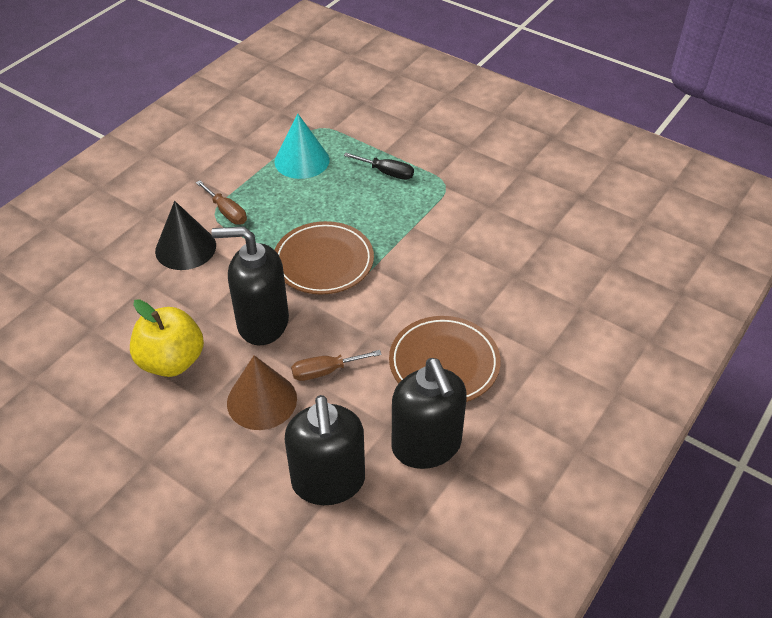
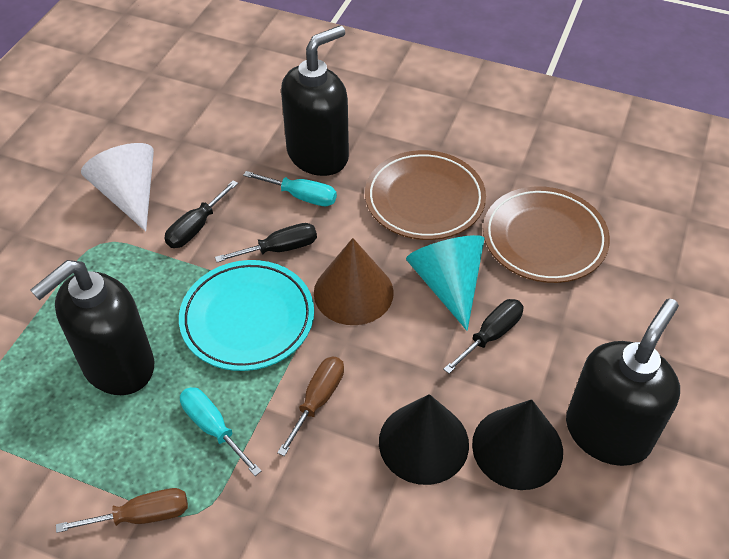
black cone: 1 -> 2
black screwdriver: 1 -> 3
turquoise plate: 0 -> 1
turquoise screwdriver: 0 -> 2
white cone: 0 -> 1
yellow apple: 1 -> 0

